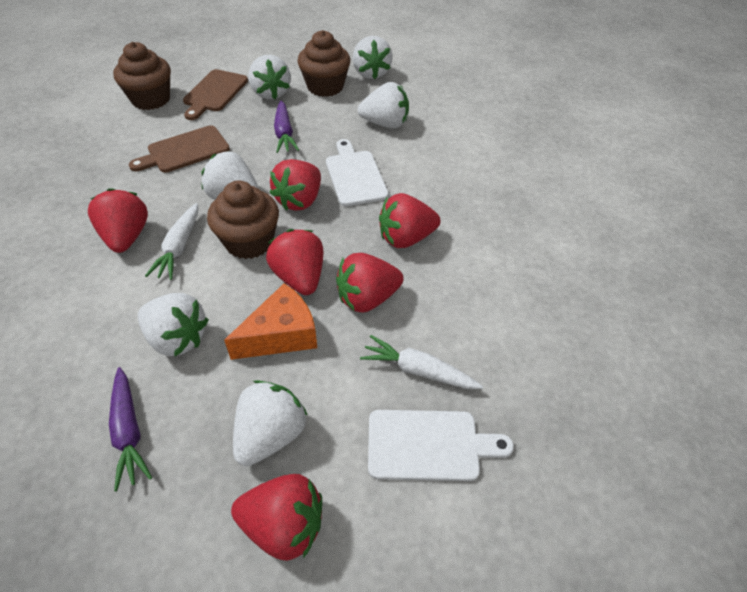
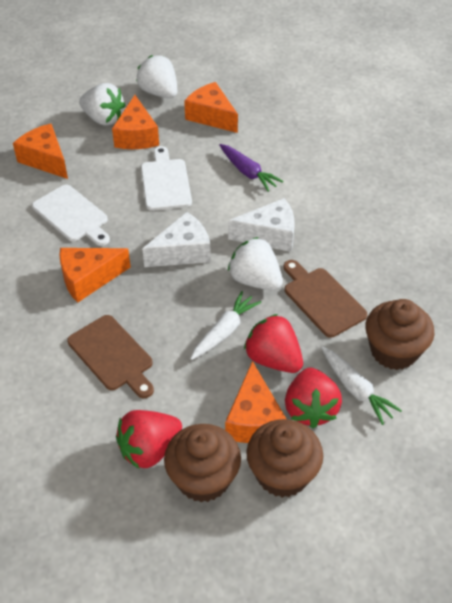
orange cheese: 1 -> 5
purple carrot: 2 -> 1
red strawberry: 6 -> 3
white cheese: 0 -> 2
white strawberry: 6 -> 3

